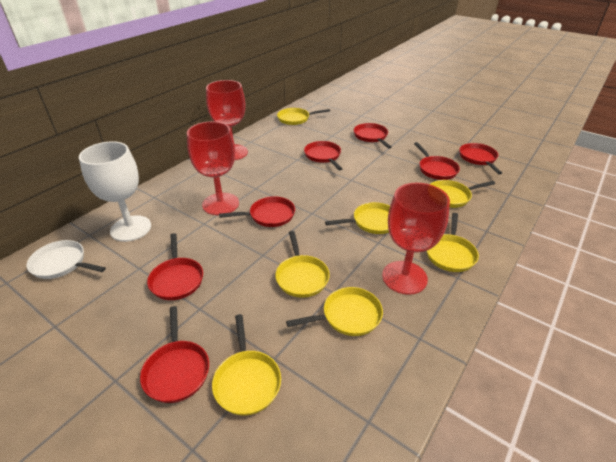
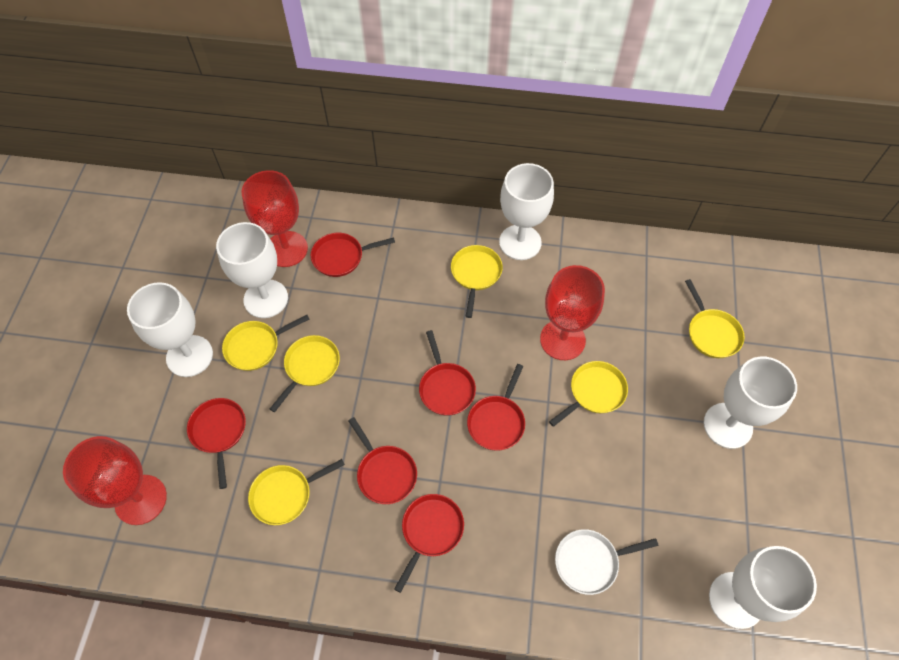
red pan: 7 -> 6
white goblet: 1 -> 5
yellow pan: 7 -> 6

